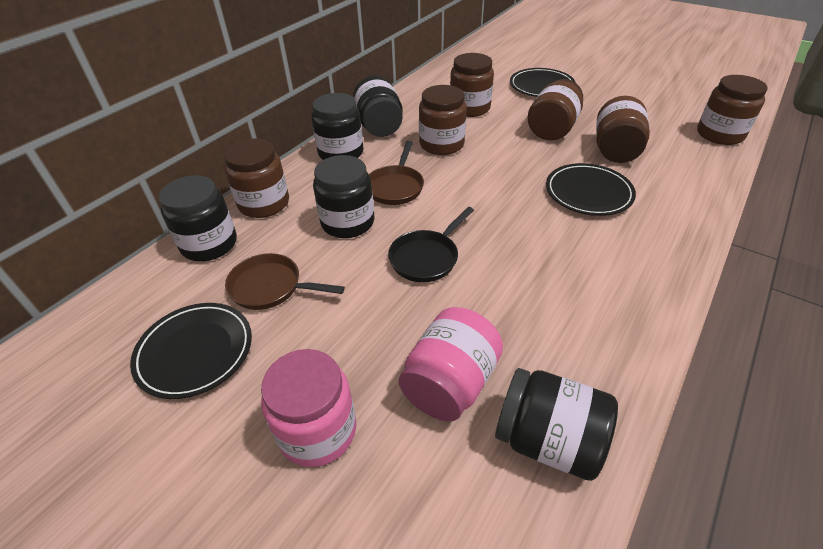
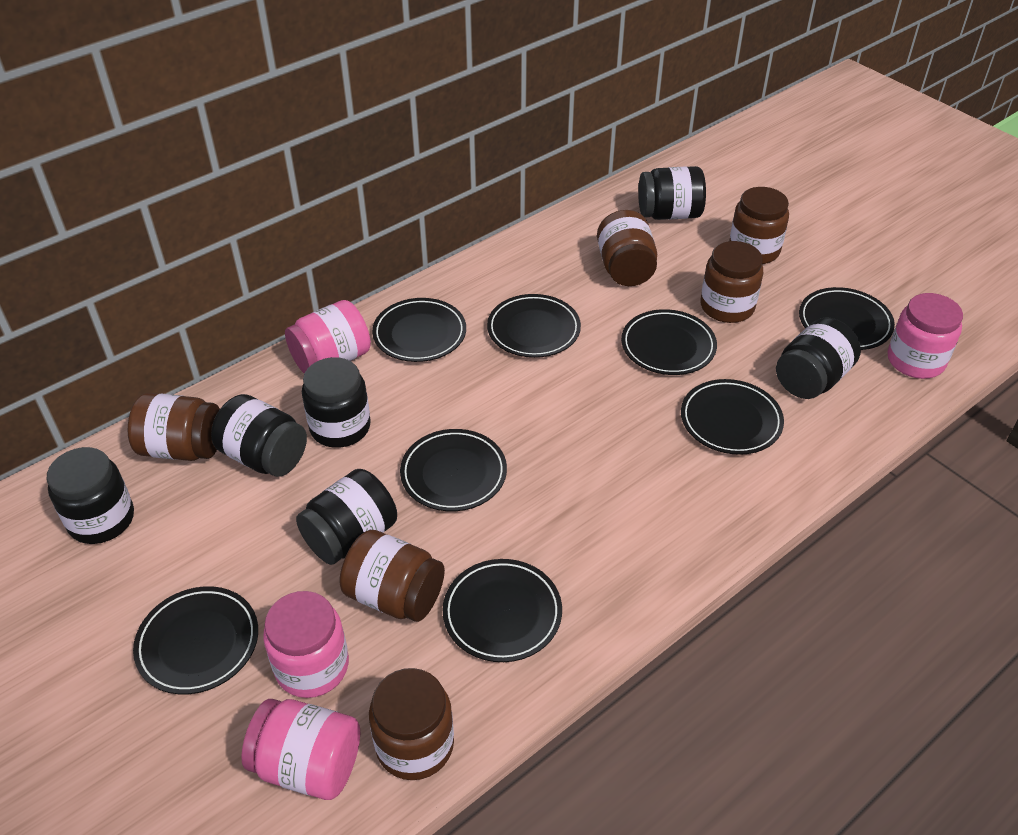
black jar: 5 -> 6
black pan: 1 -> 0
black plate: 3 -> 8
brown pan: 2 -> 0
pink jar: 2 -> 4

